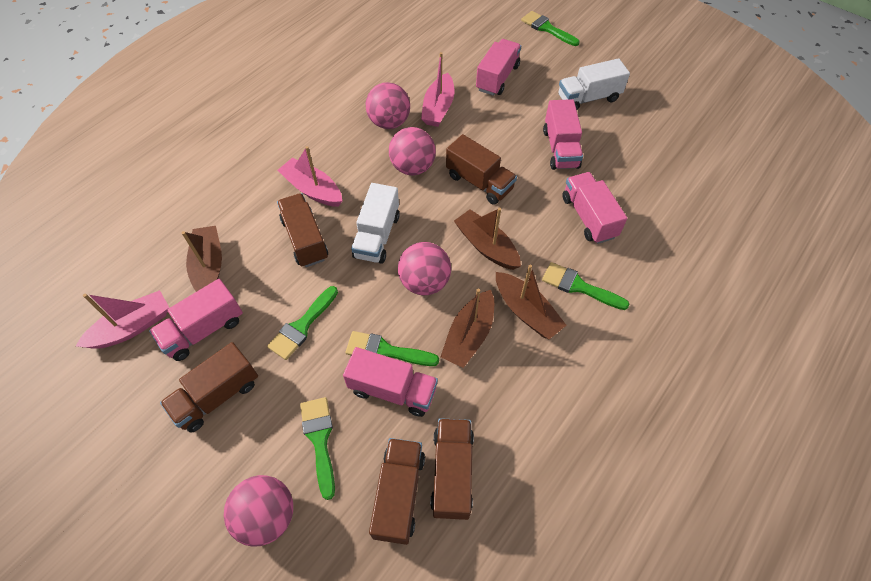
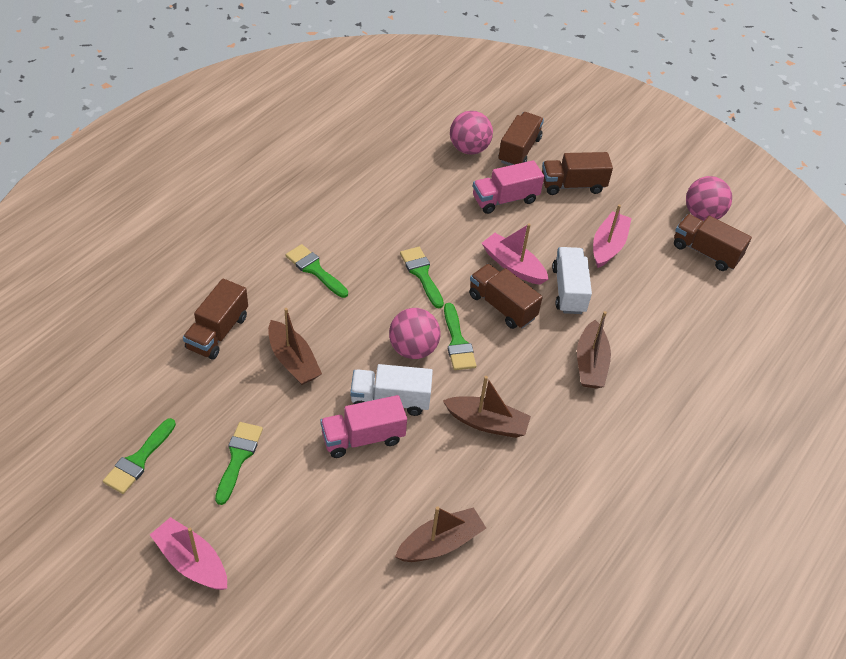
pink ball: 4 -> 3
pink truck: 5 -> 2

